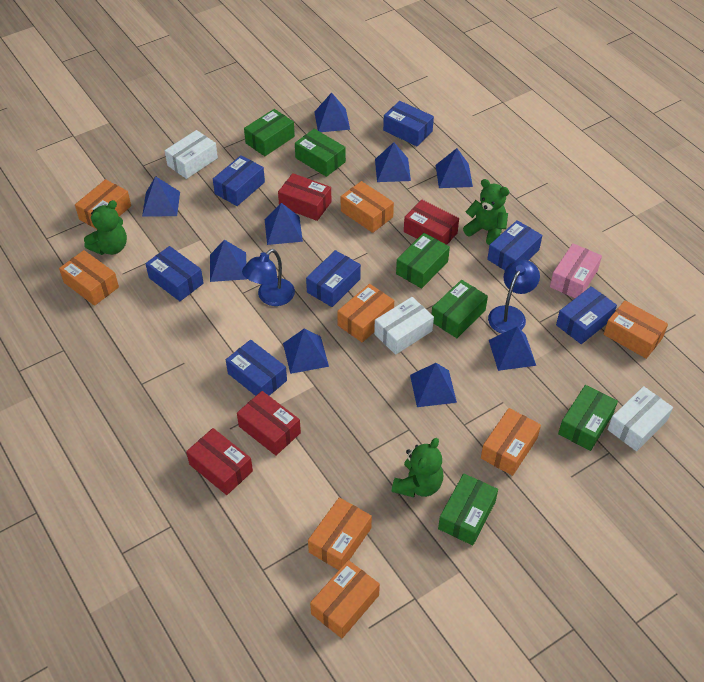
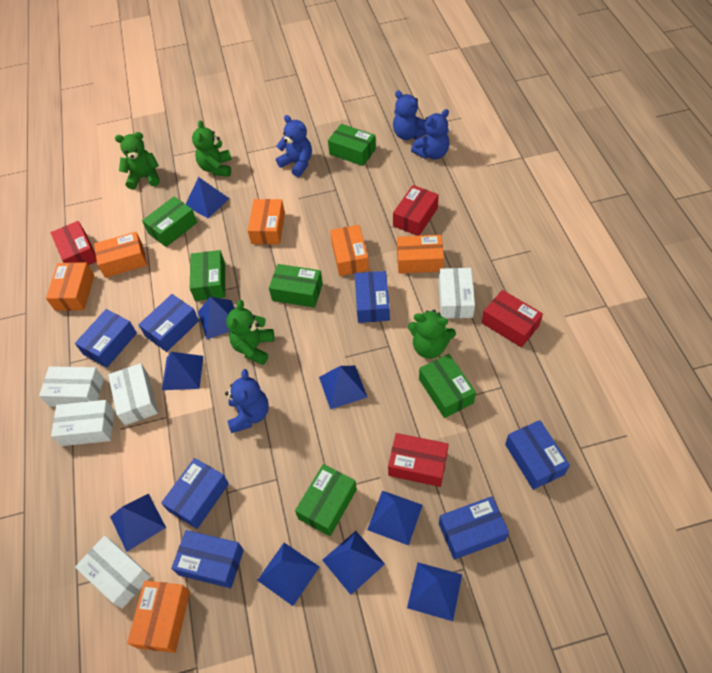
blue lamp: 2 -> 0
blue teddy bear: 0 -> 4
green teddy bear: 3 -> 4
orange box: 8 -> 6
pink box: 1 -> 0
white box: 3 -> 5

